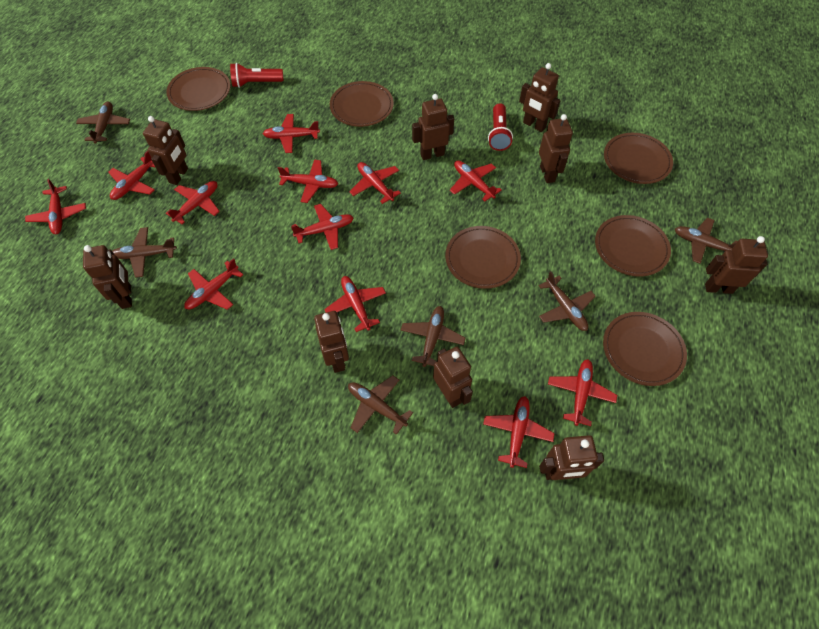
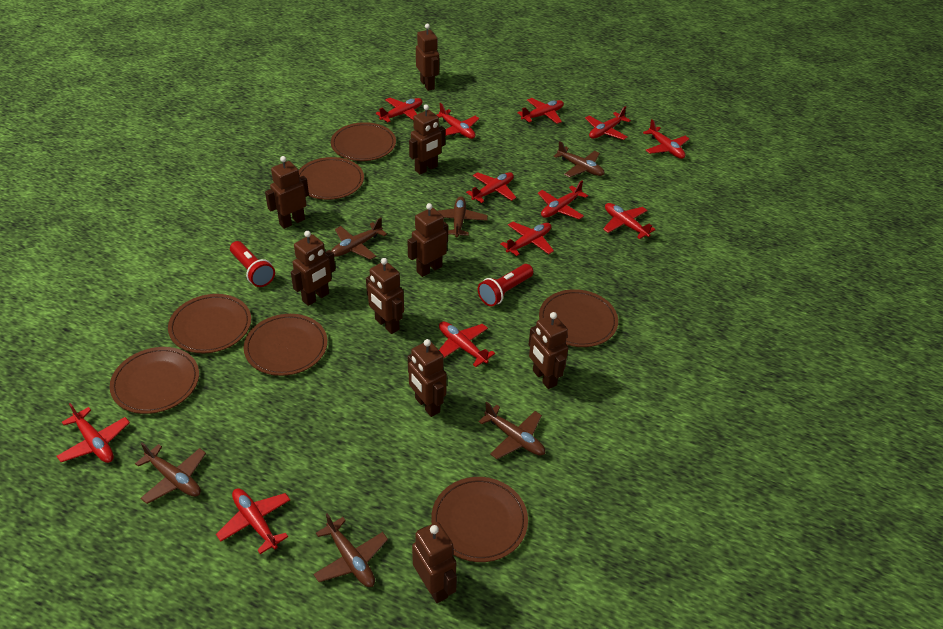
brown plate: 6 -> 7

